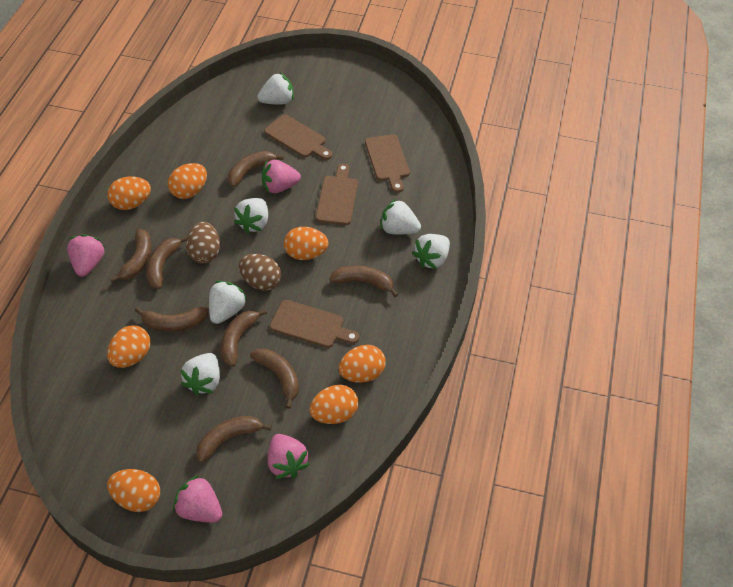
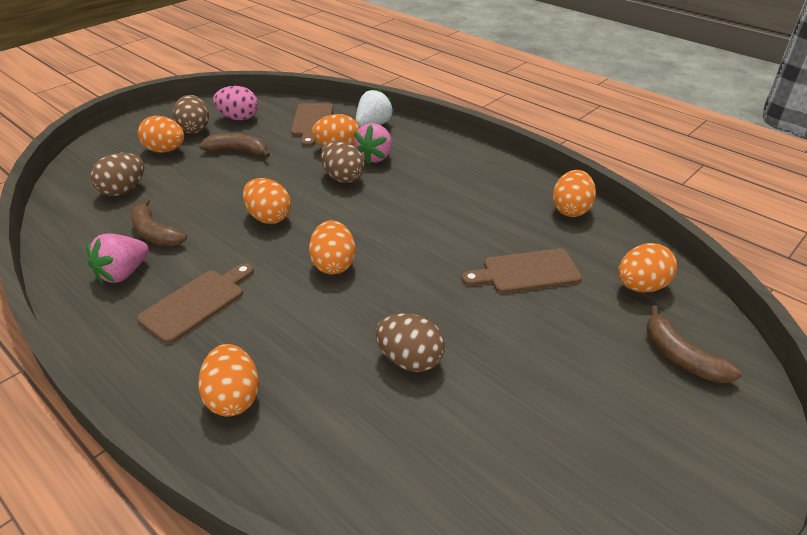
brown banana: 8 -> 3
brown cutting board: 4 -> 3
brown egg: 2 -> 4
pink egg: 0 -> 1
pink strawberry: 4 -> 2
white strawberry: 6 -> 1

